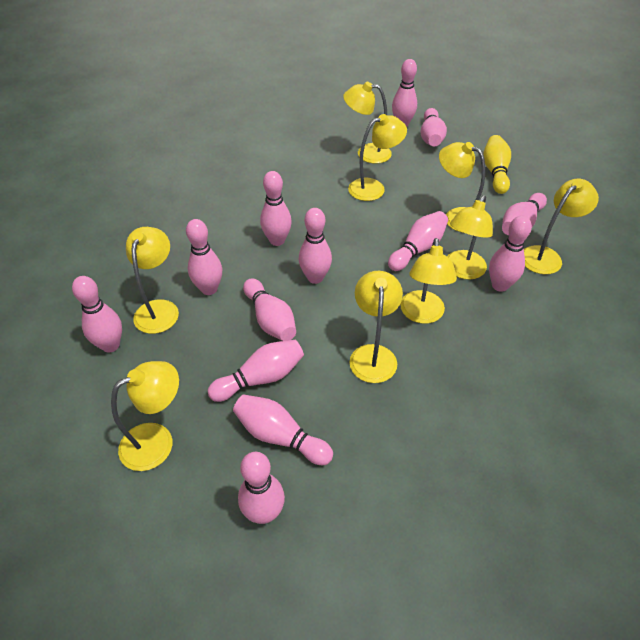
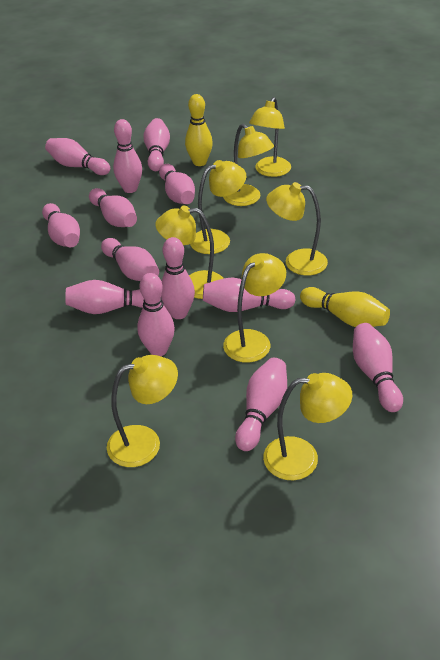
yellow bowling pin: 1 -> 2
yellow lamp: 9 -> 8

